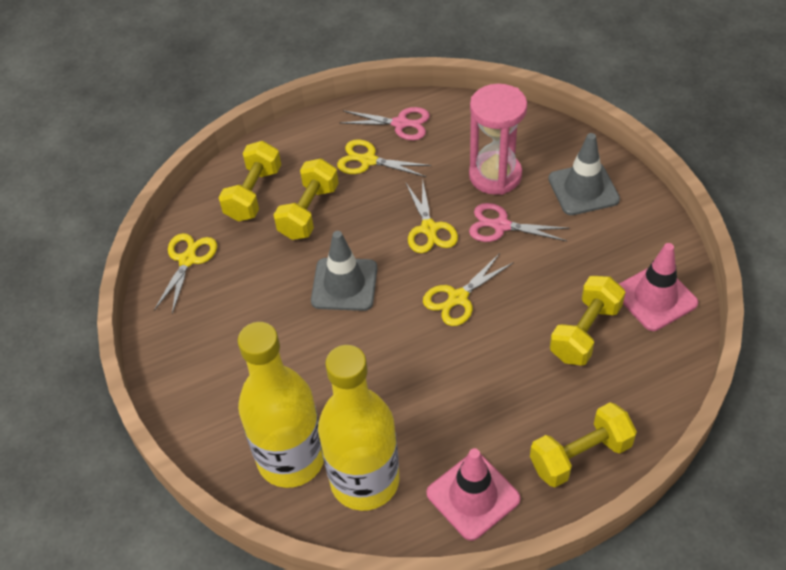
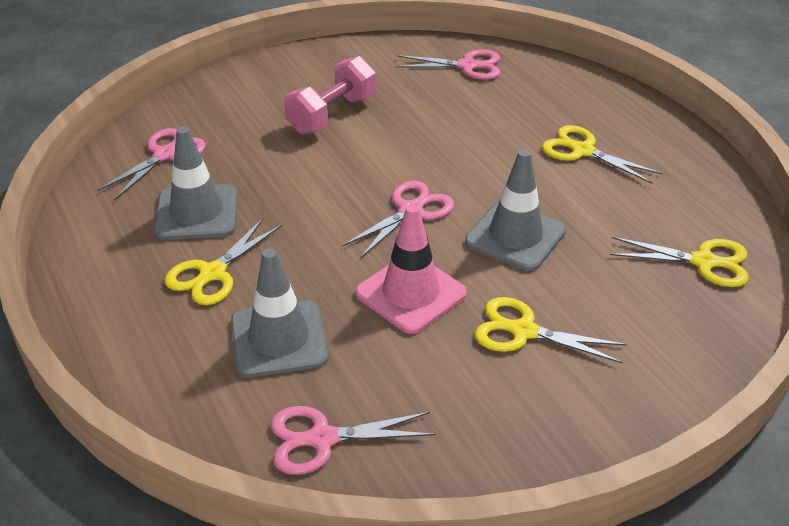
grey traffic cone: 2 -> 3
pink dumbbell: 0 -> 1
pink hourglass: 1 -> 0
pink scissors: 2 -> 4
pink traffic cone: 2 -> 1
yellow bottle: 2 -> 0
yellow dumbbell: 4 -> 0

